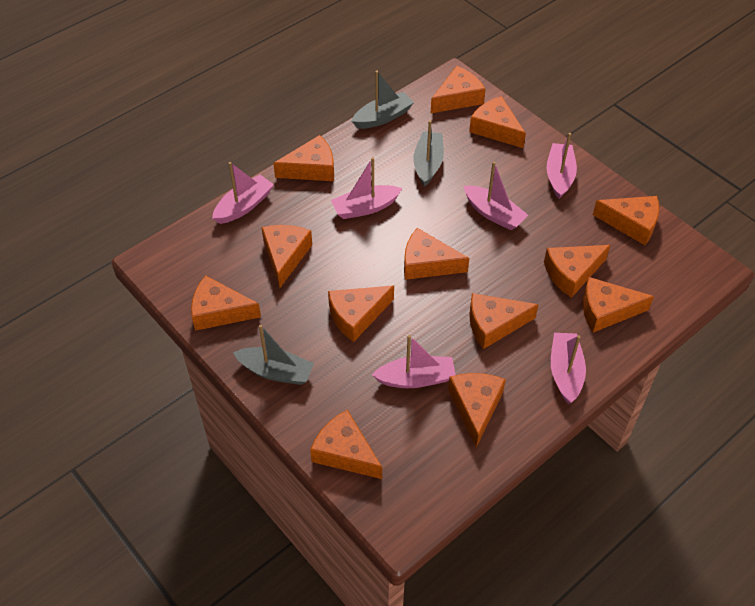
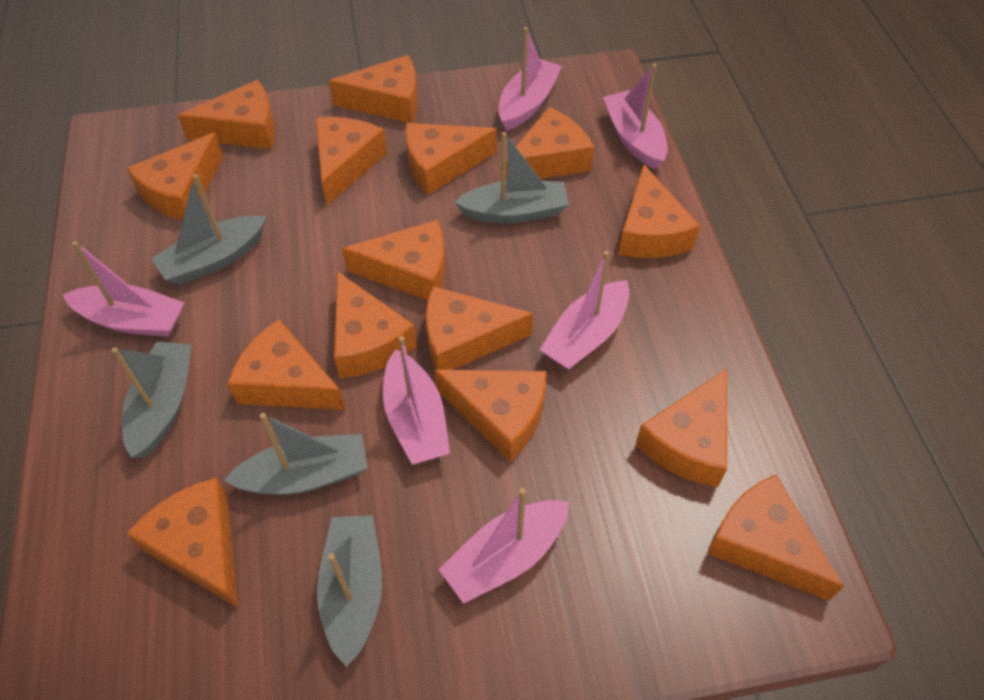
grey boat: 3 -> 5
orange cheese: 13 -> 15

